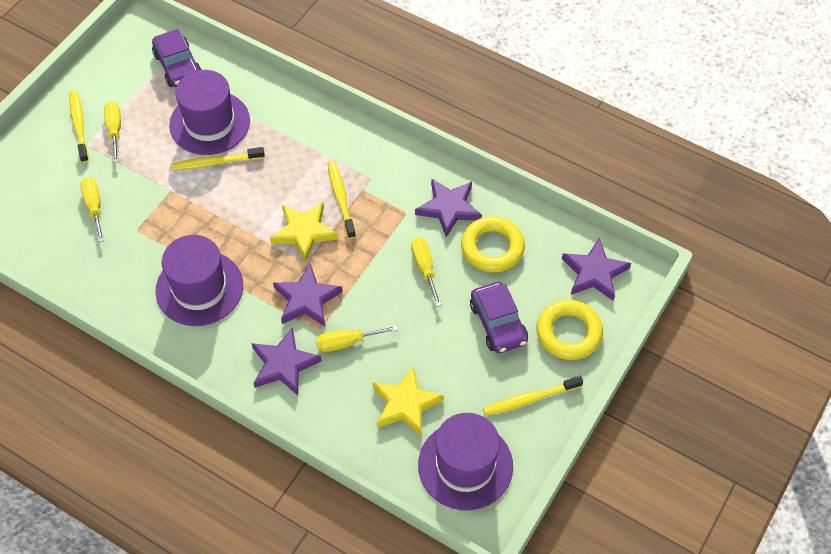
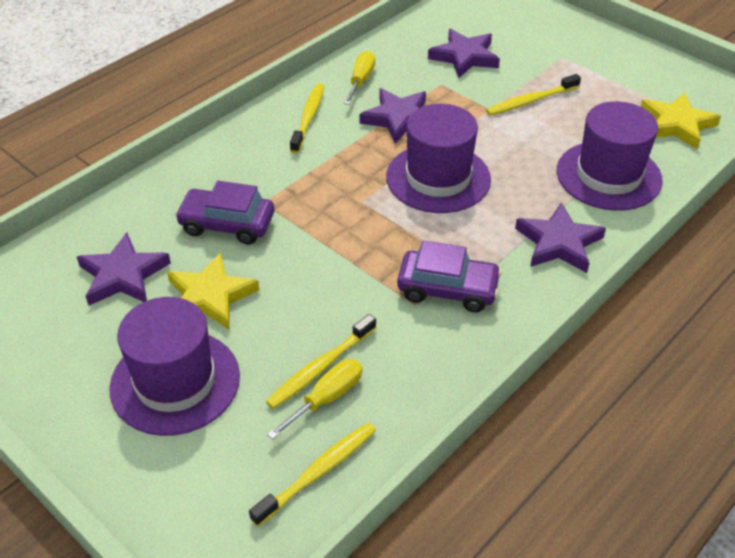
yellow ring: 2 -> 0
yellow screwdriver: 4 -> 2

